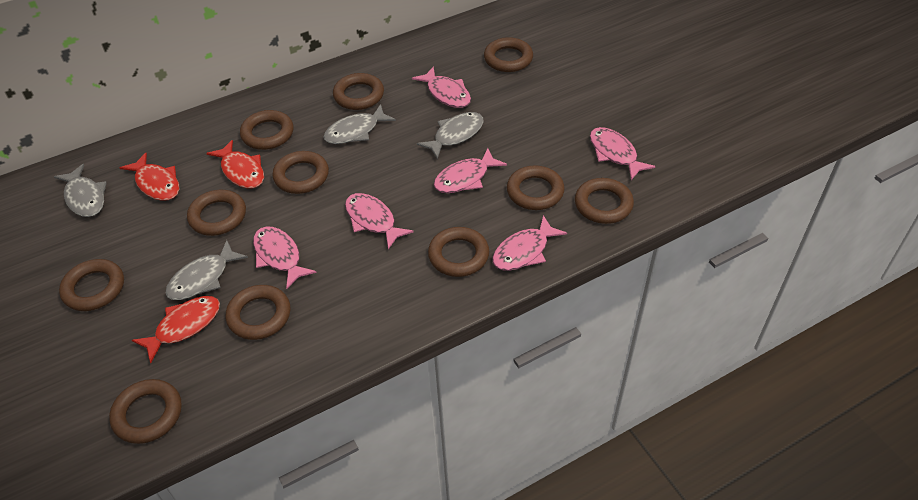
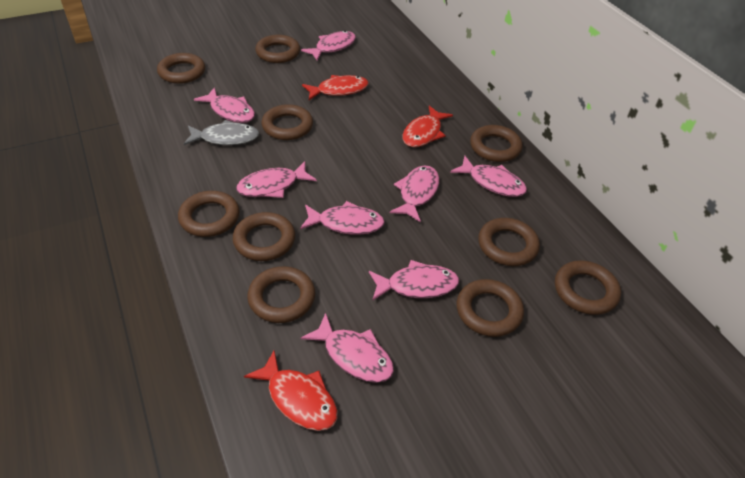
brown ring: 11 -> 10
grey fish: 4 -> 1
pink fish: 6 -> 8

